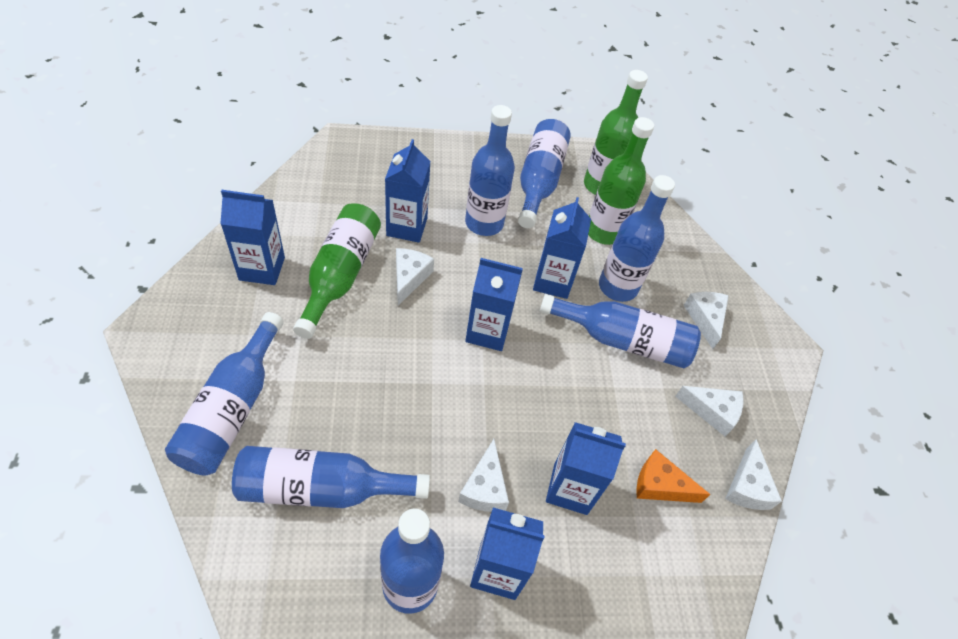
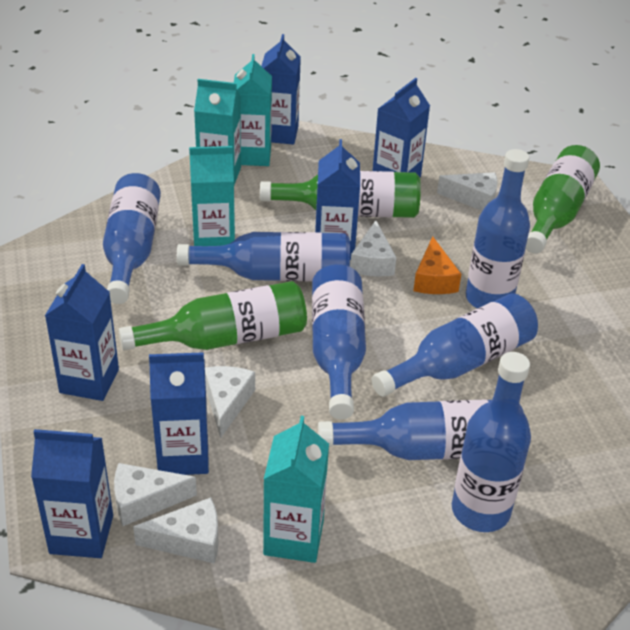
turquoise carton: 0 -> 4

